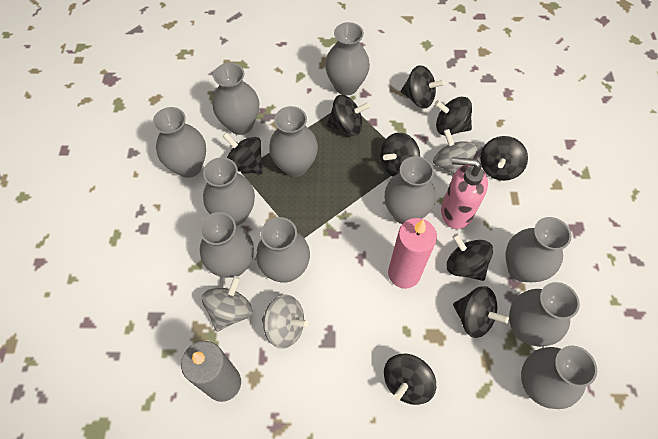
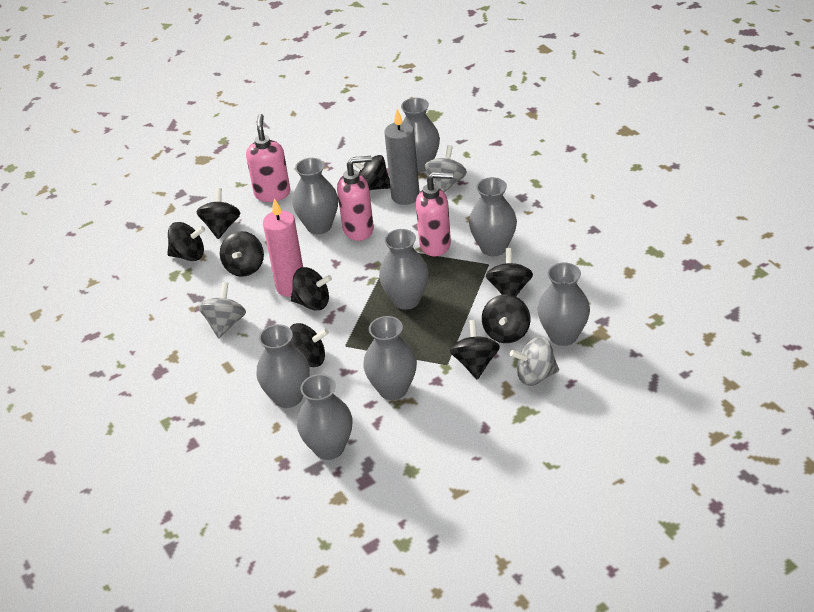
grey vase: 11 -> 8
pink soap dispenser: 1 -> 3

